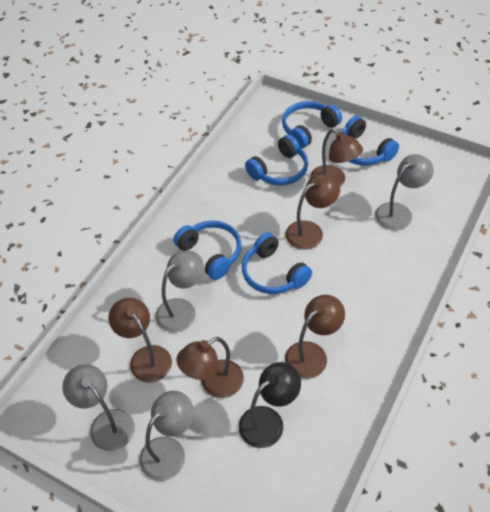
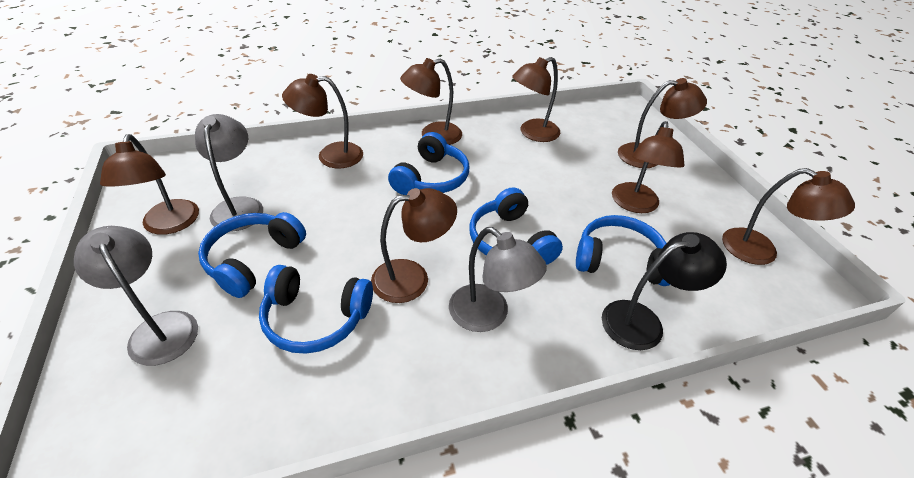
brown lamp: 5 -> 8
grey lamp: 4 -> 3

